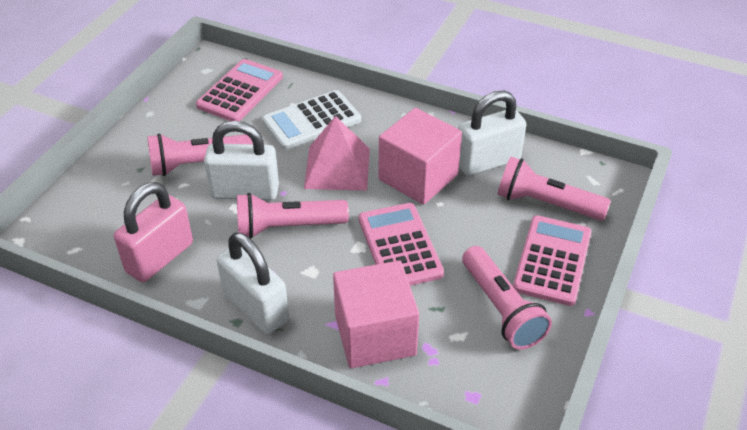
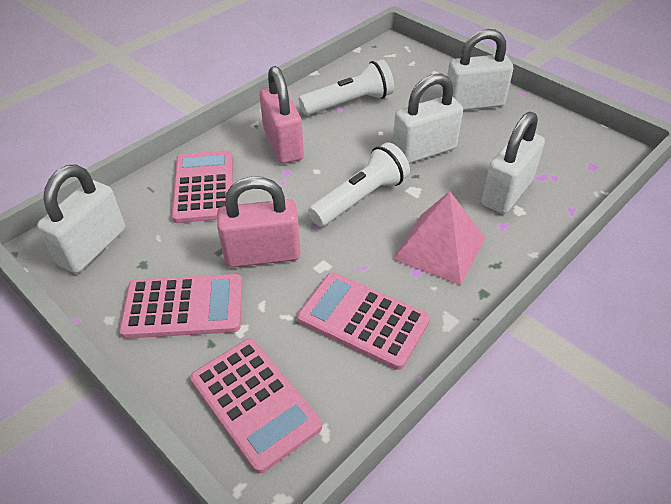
pink calculator: 3 -> 4
pink cube: 2 -> 0
pink flashlight: 4 -> 0
pink padlock: 1 -> 2
white calculator: 1 -> 0
white flashlight: 0 -> 2
white padlock: 3 -> 4

